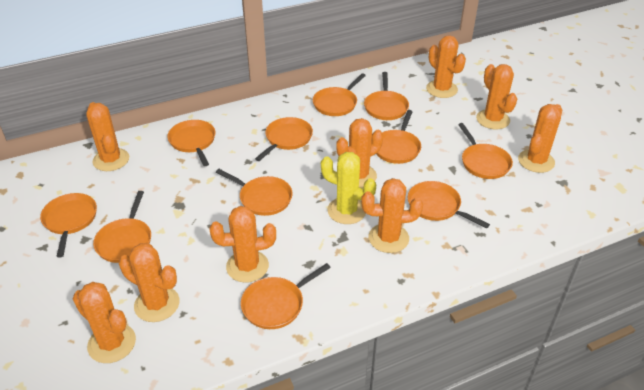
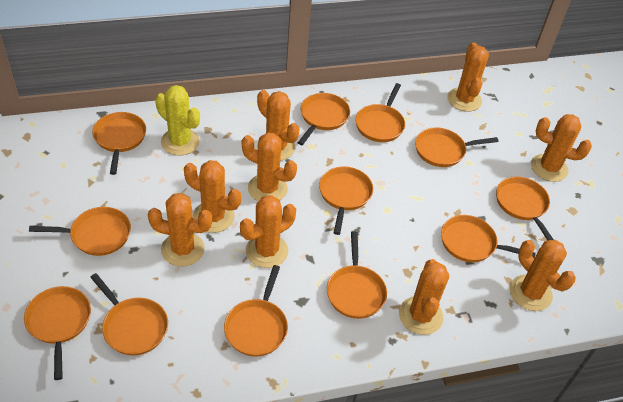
orange pan: 11 -> 12

